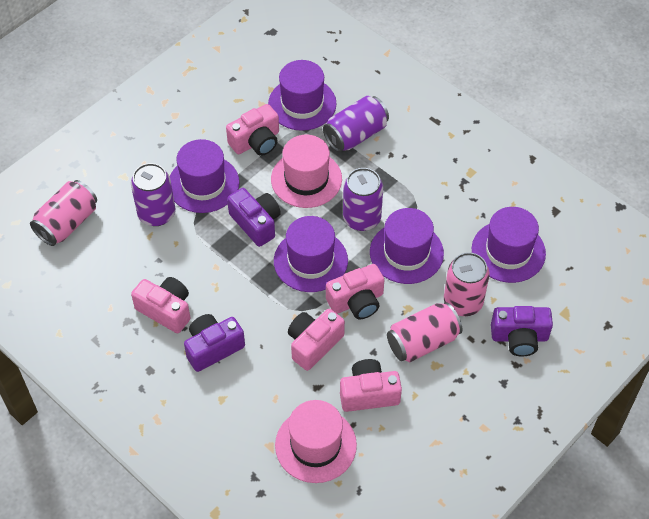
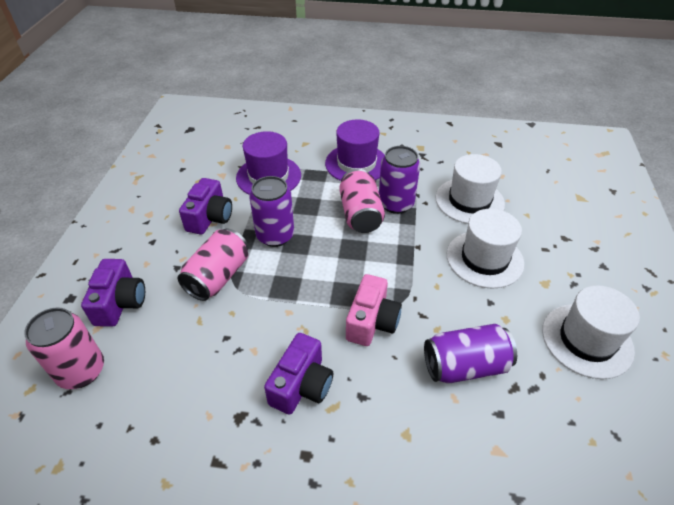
pink camera: 5 -> 1
pink hat: 2 -> 0
purple hat: 5 -> 2
white hat: 0 -> 3

